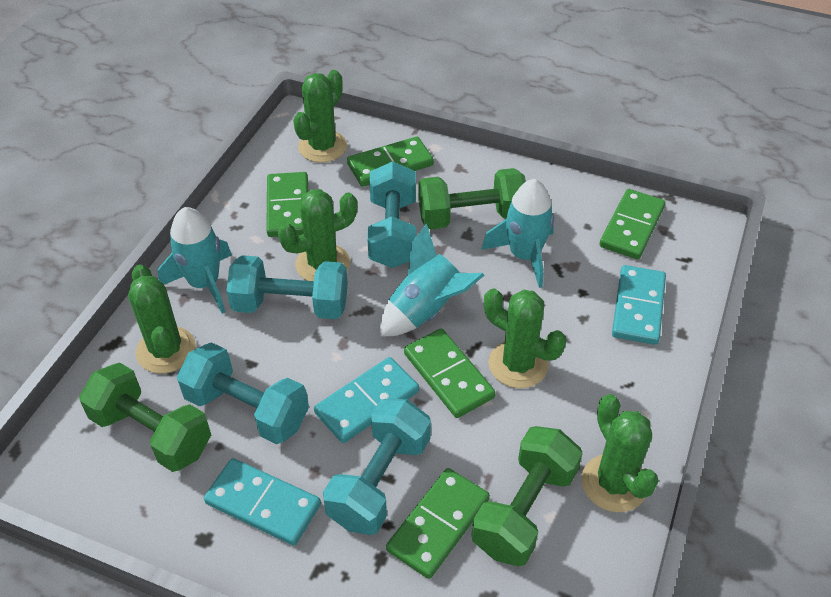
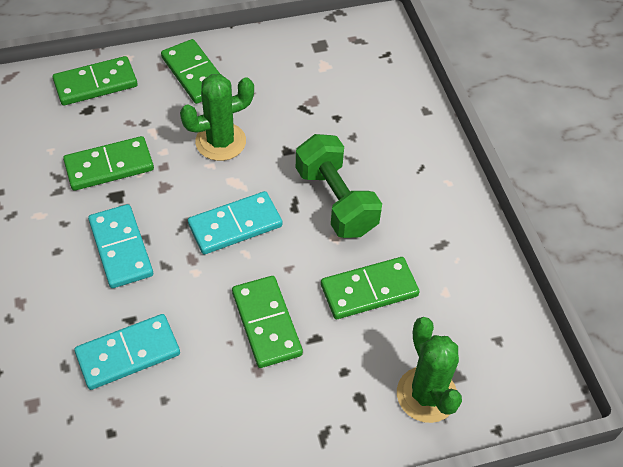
green cactus: 5 -> 2
green dumbbell: 3 -> 1
turquoise dumbbell: 4 -> 0
turquoise rocket: 3 -> 0

